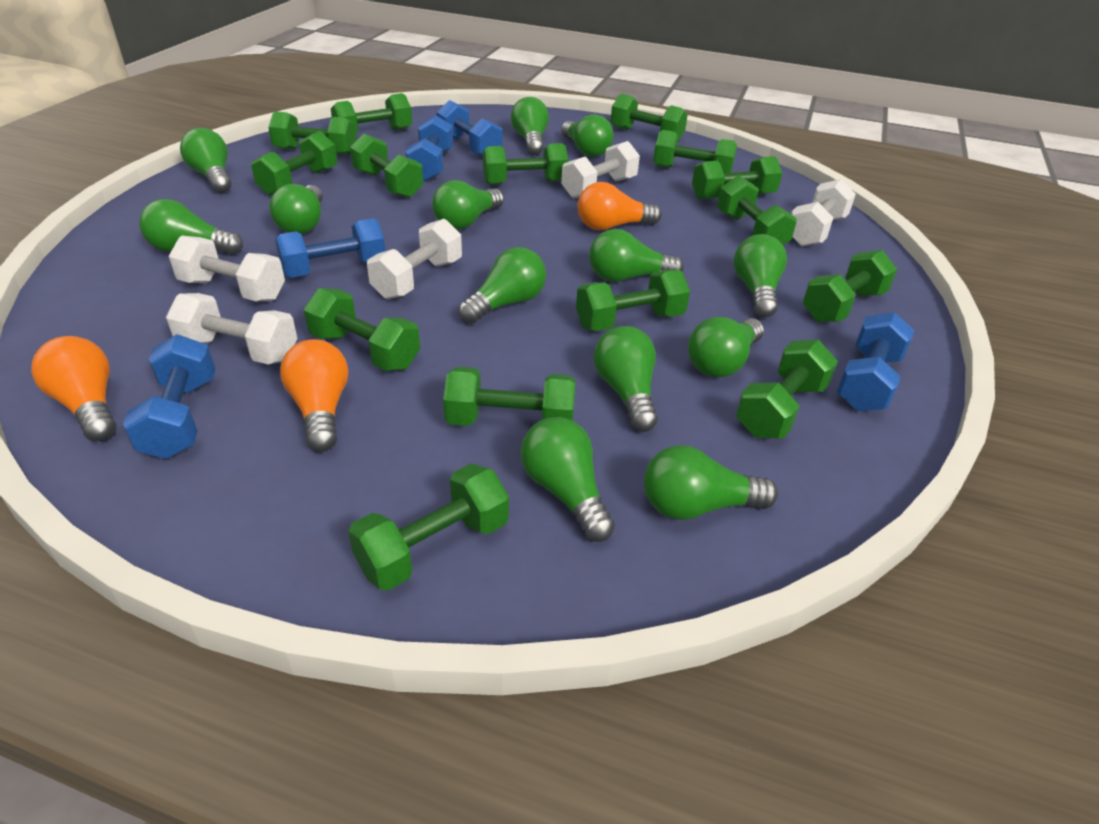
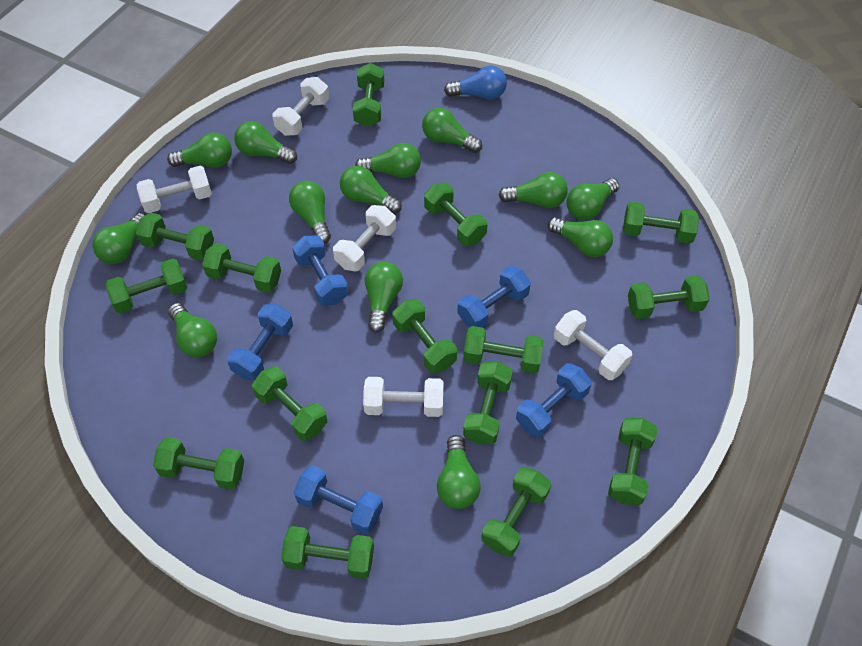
blue light bulb: 0 -> 1
orange light bulb: 3 -> 0

